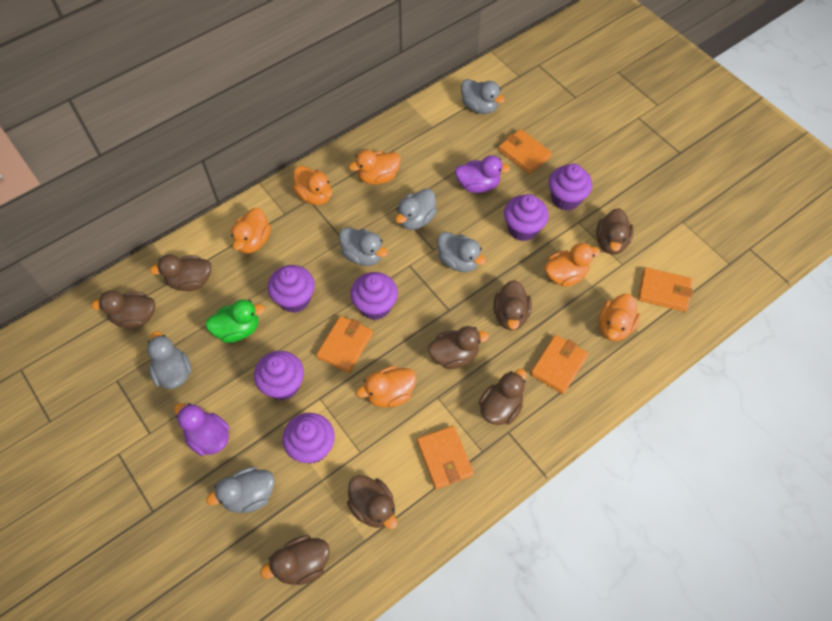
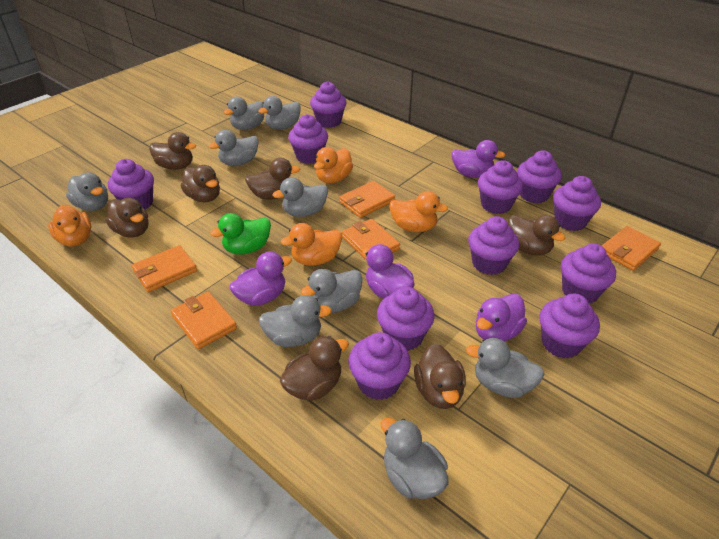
brown duck: 8 -> 7
grey duck: 6 -> 9
orange duck: 6 -> 4
purple cupcake: 6 -> 11
purple duck: 2 -> 4

